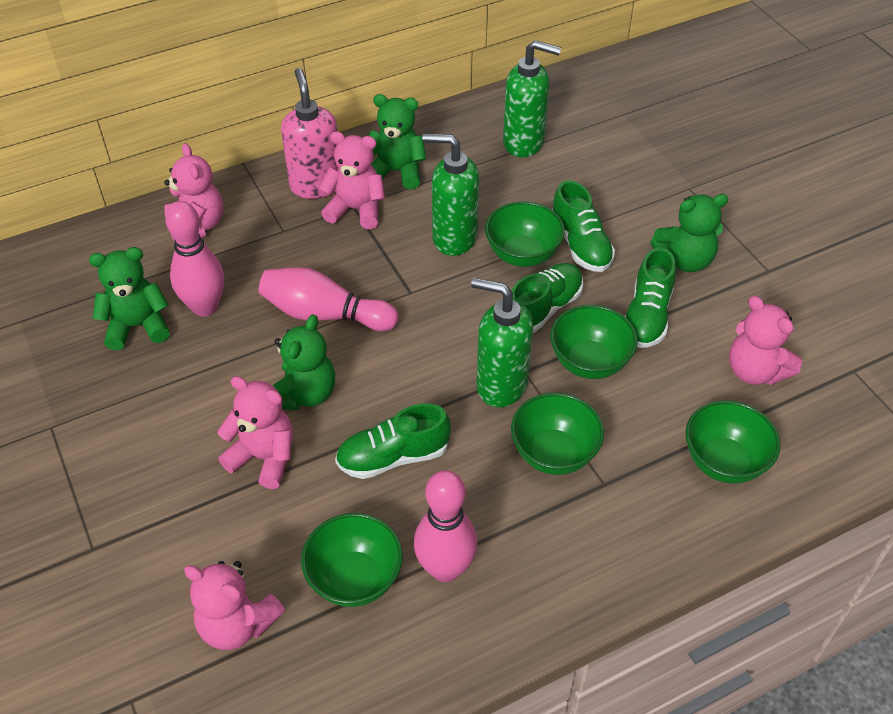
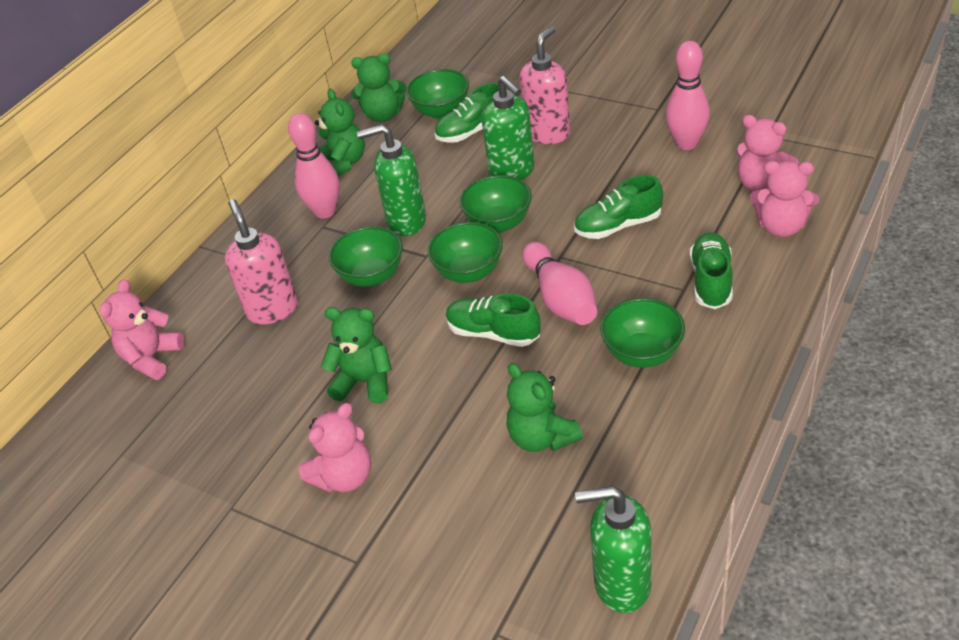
pink soap dispenser: 1 -> 2
pink teddy bear: 5 -> 4

